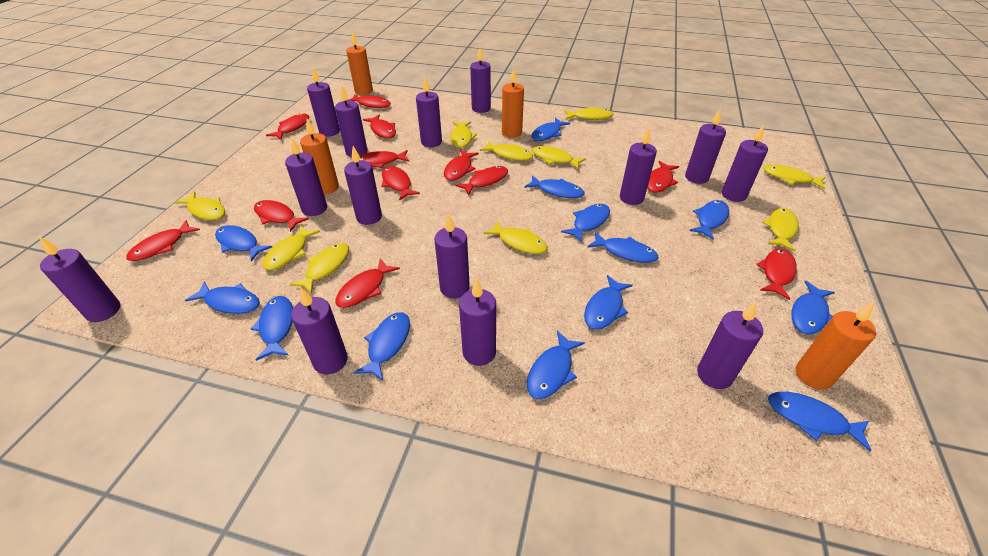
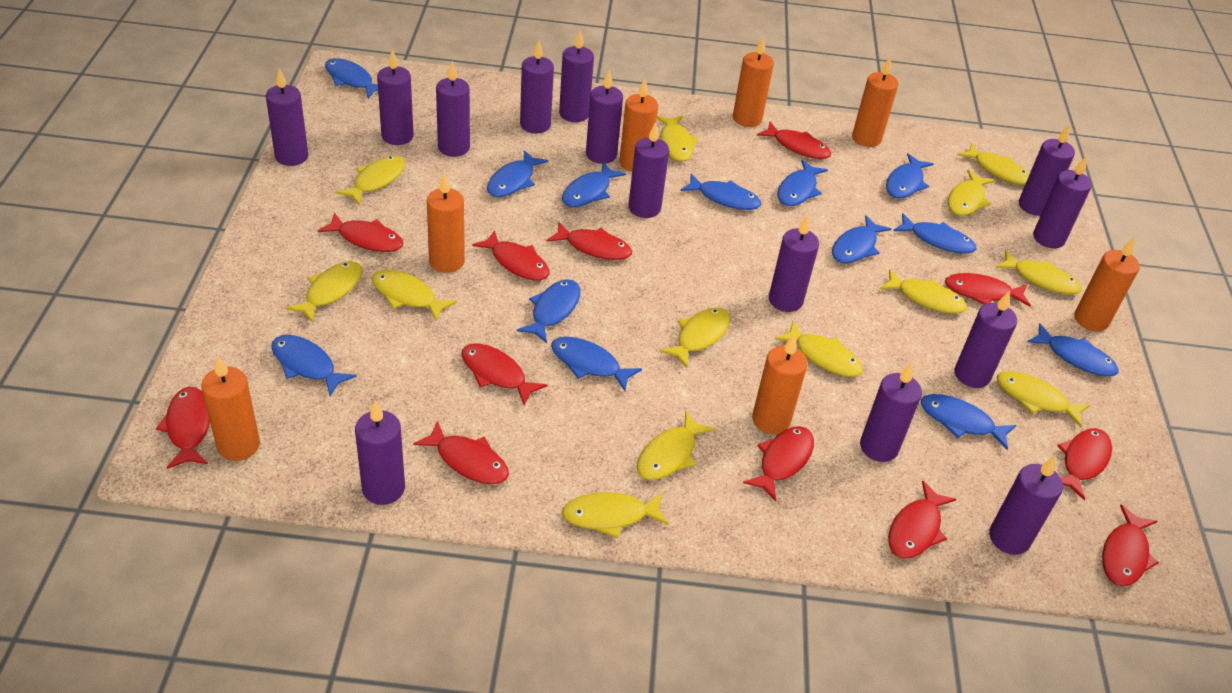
orange candle: 4 -> 7
yellow fish: 10 -> 13

